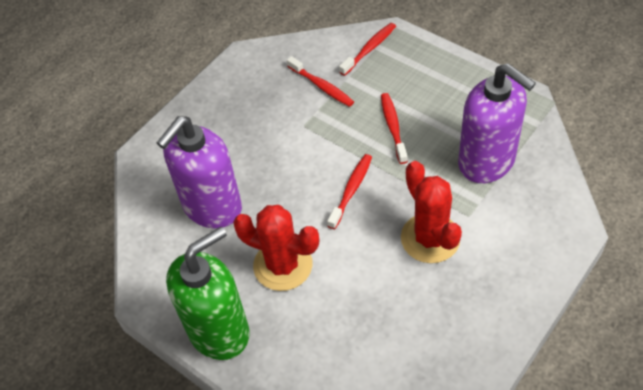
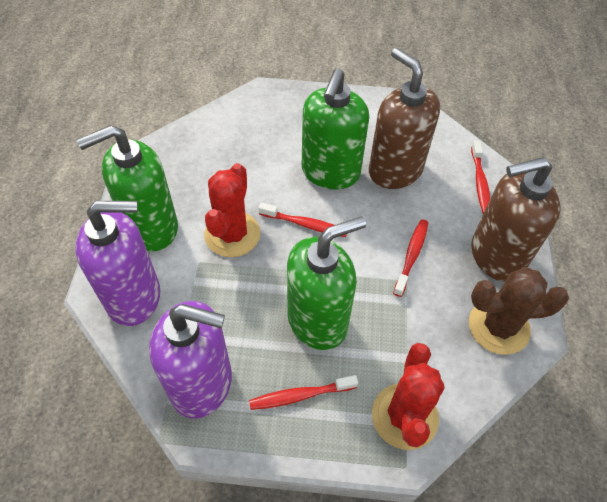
brown cactus: 0 -> 1
brown soap dispenser: 0 -> 2
green soap dispenser: 1 -> 3

